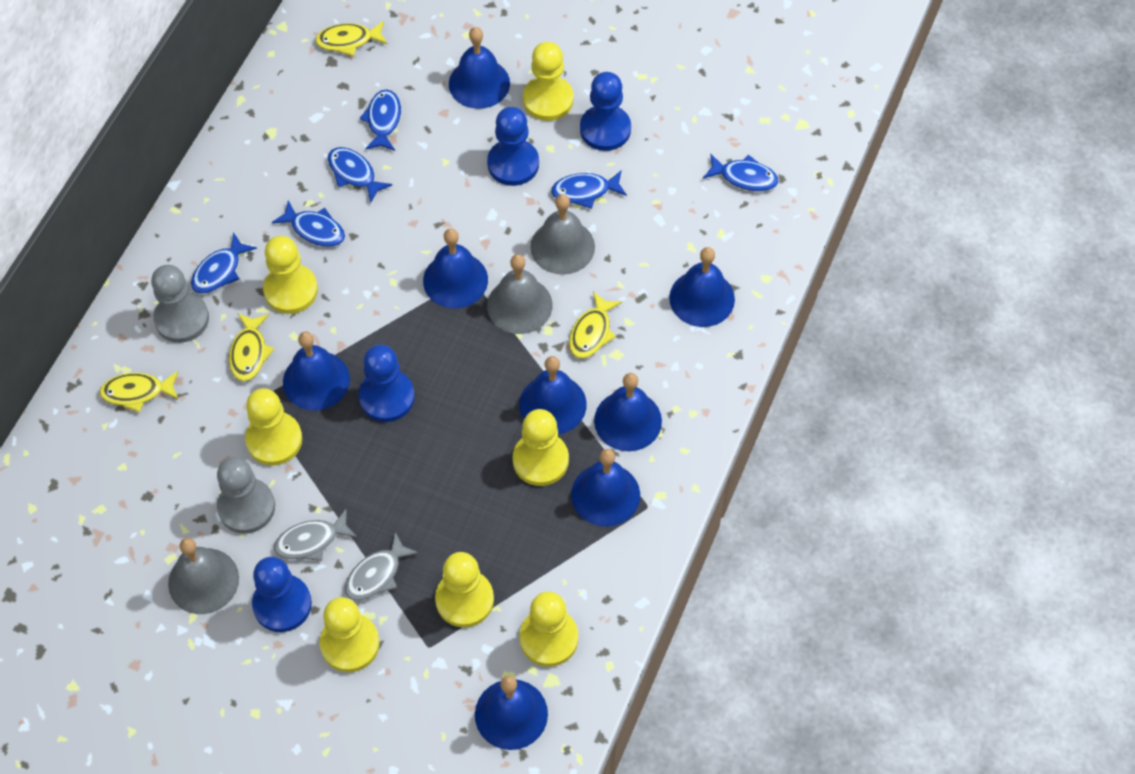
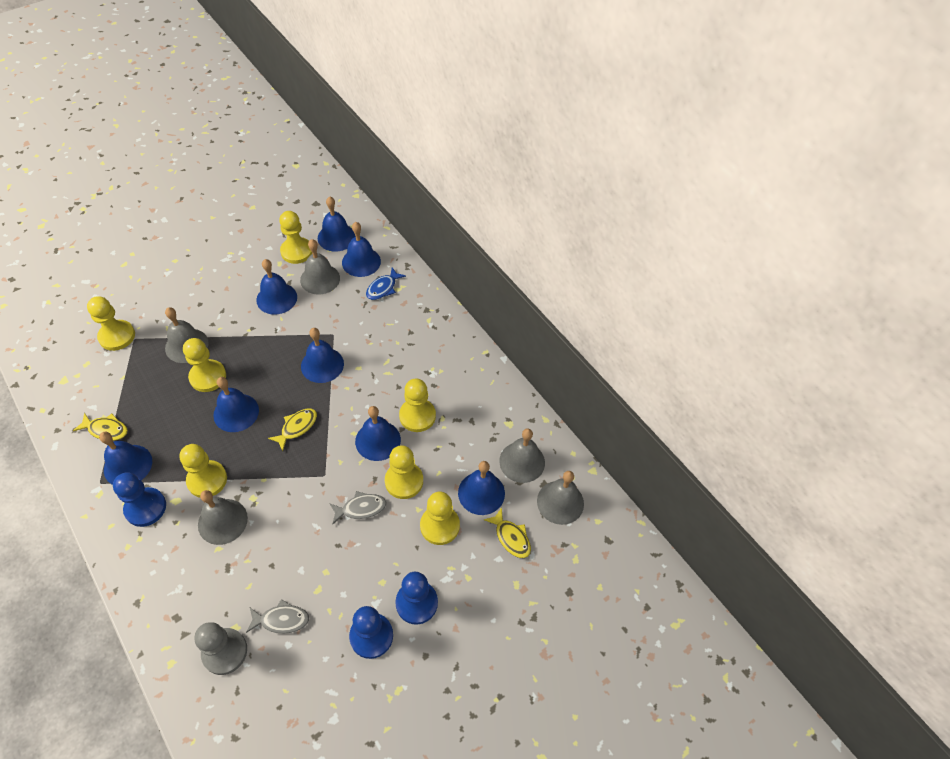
blue fish: 6 -> 1
blue pawn: 4 -> 3
grey bell: 3 -> 5
grey pawn: 2 -> 1
yellow fish: 4 -> 3

